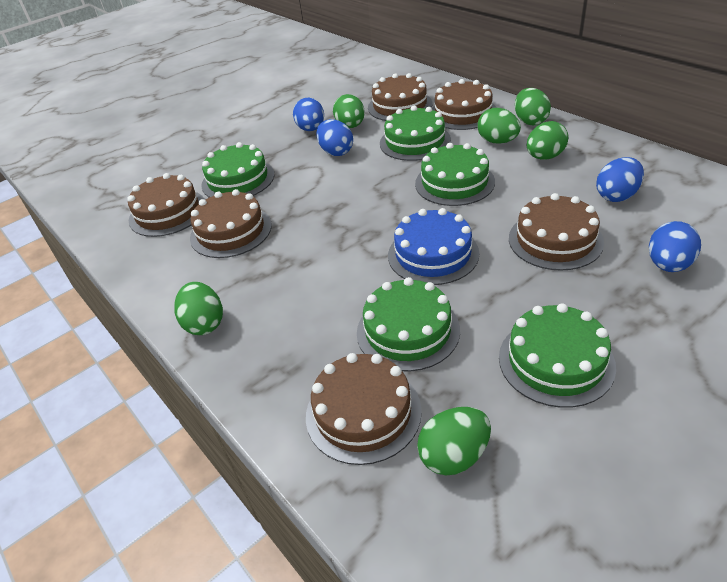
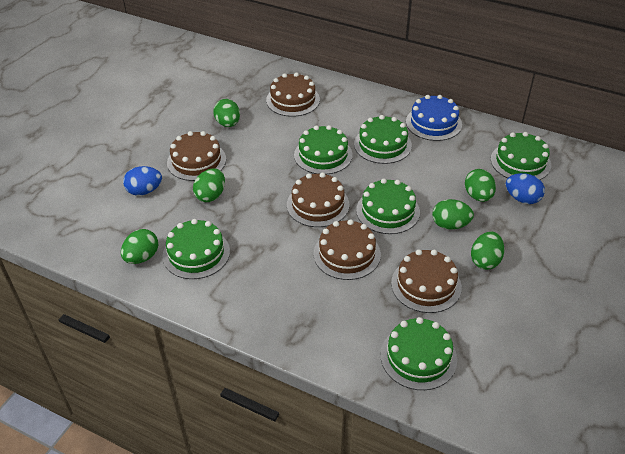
blue egg: 4 -> 2
brown cake: 6 -> 5
green cake: 5 -> 6

